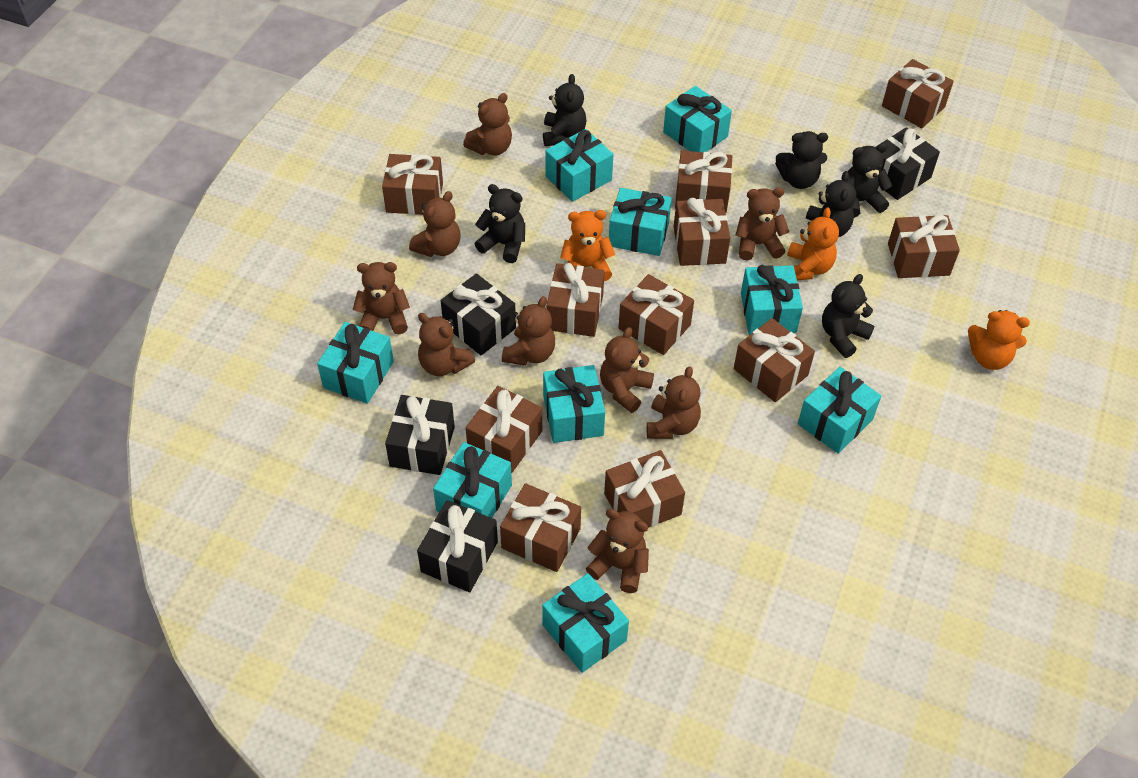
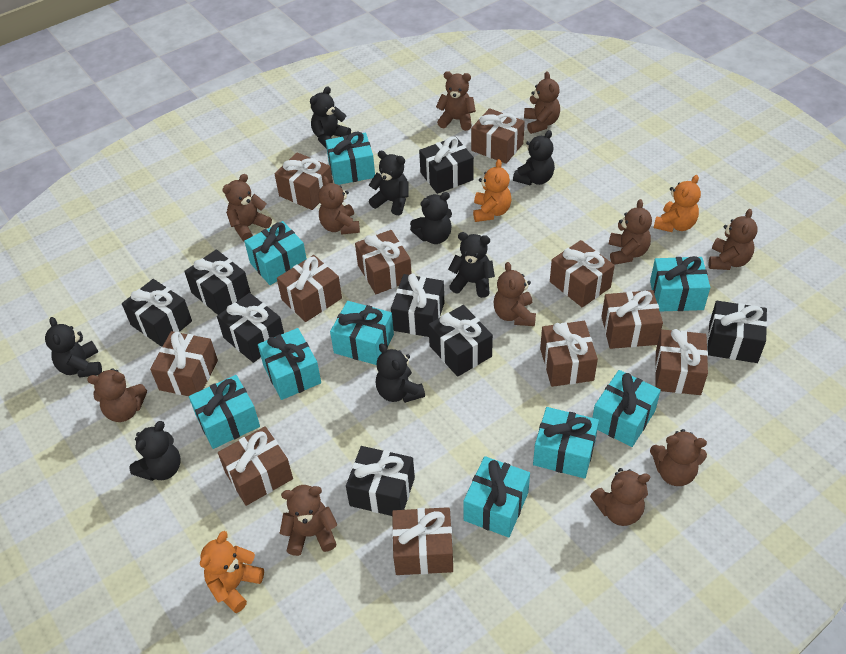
black gift: 4 -> 8
black teddy bear: 6 -> 8
brown teddy bear: 9 -> 11

